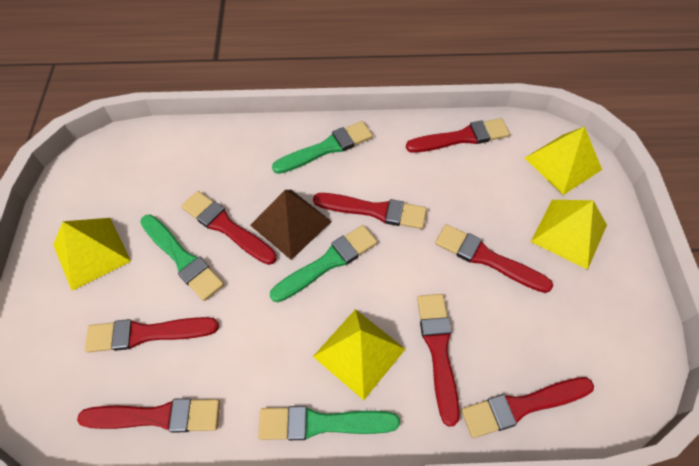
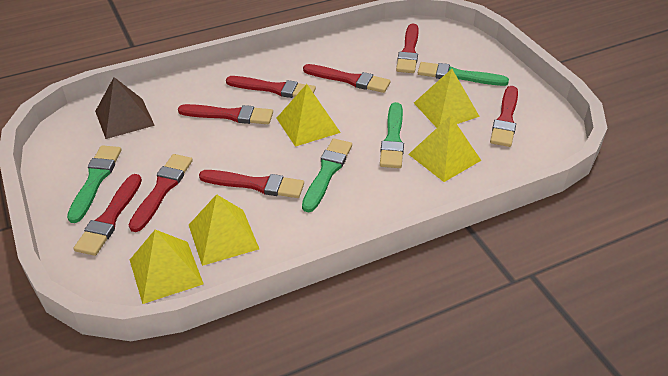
yellow pyramid: 4 -> 5

